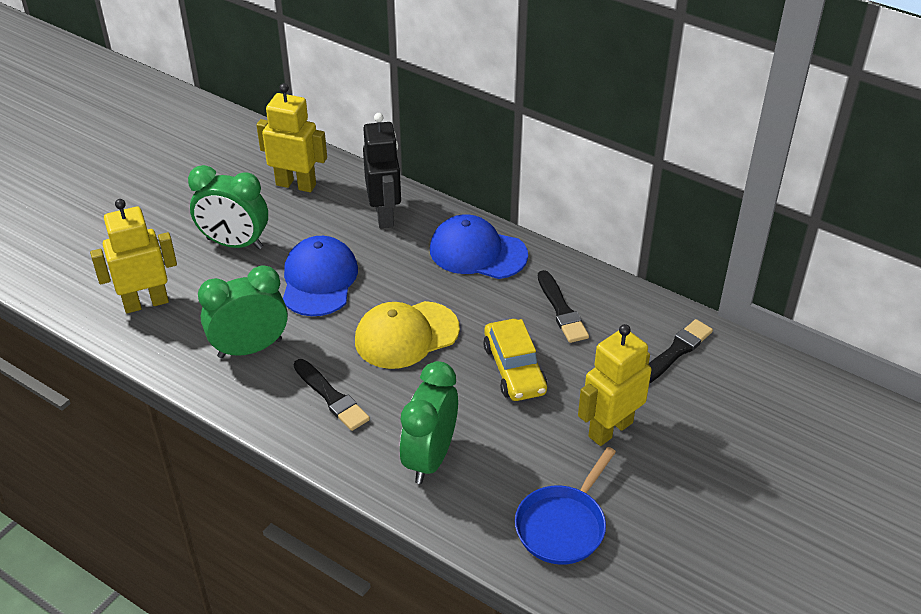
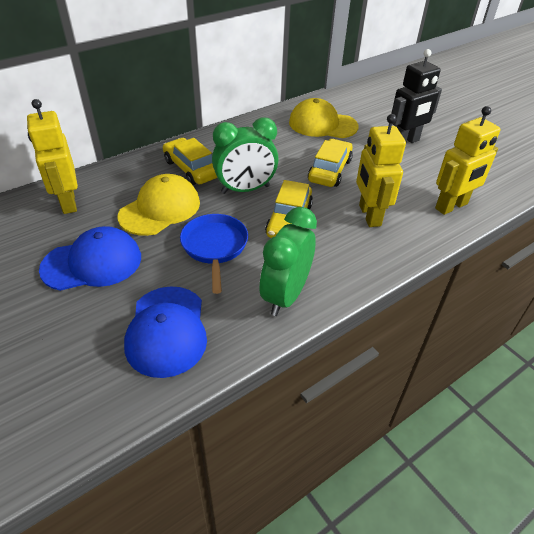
black brush: 3 -> 0
green clock: 3 -> 2
yellow cap: 1 -> 2
yellow car: 1 -> 3

